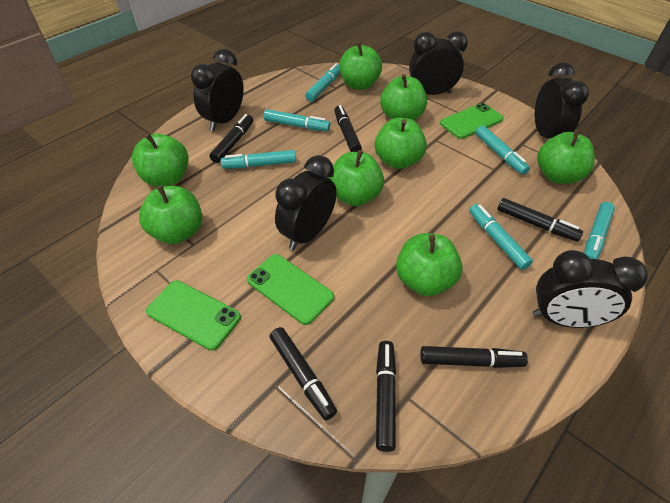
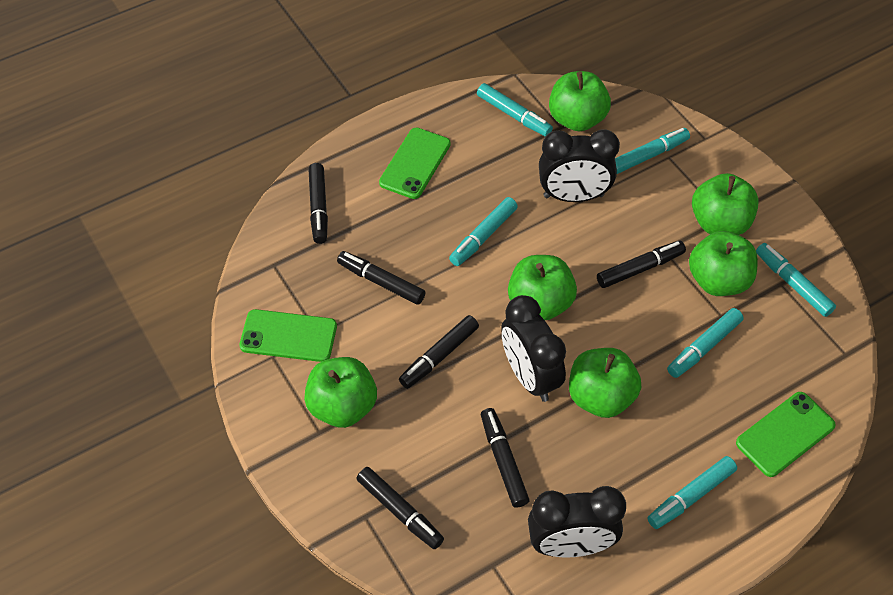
black clock: 5 -> 3
green apple: 8 -> 6

